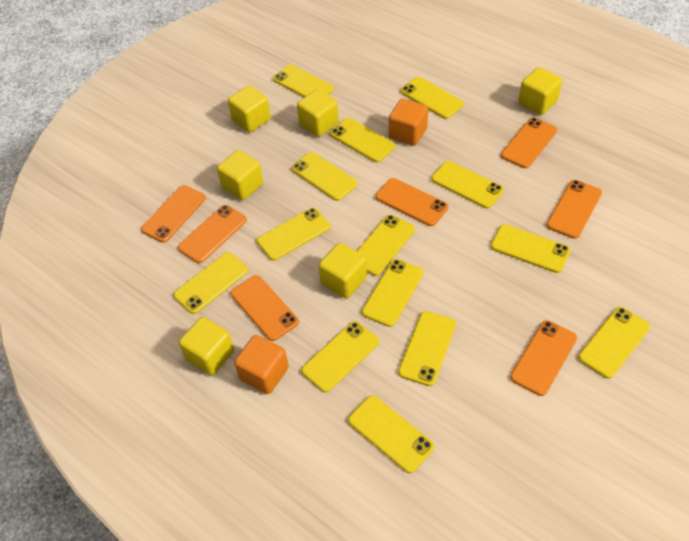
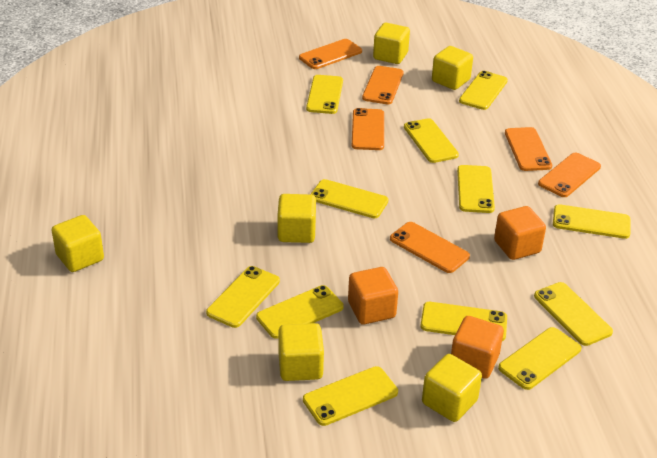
orange cube: 2 -> 3
orange phone: 7 -> 6
yellow phone: 14 -> 12

